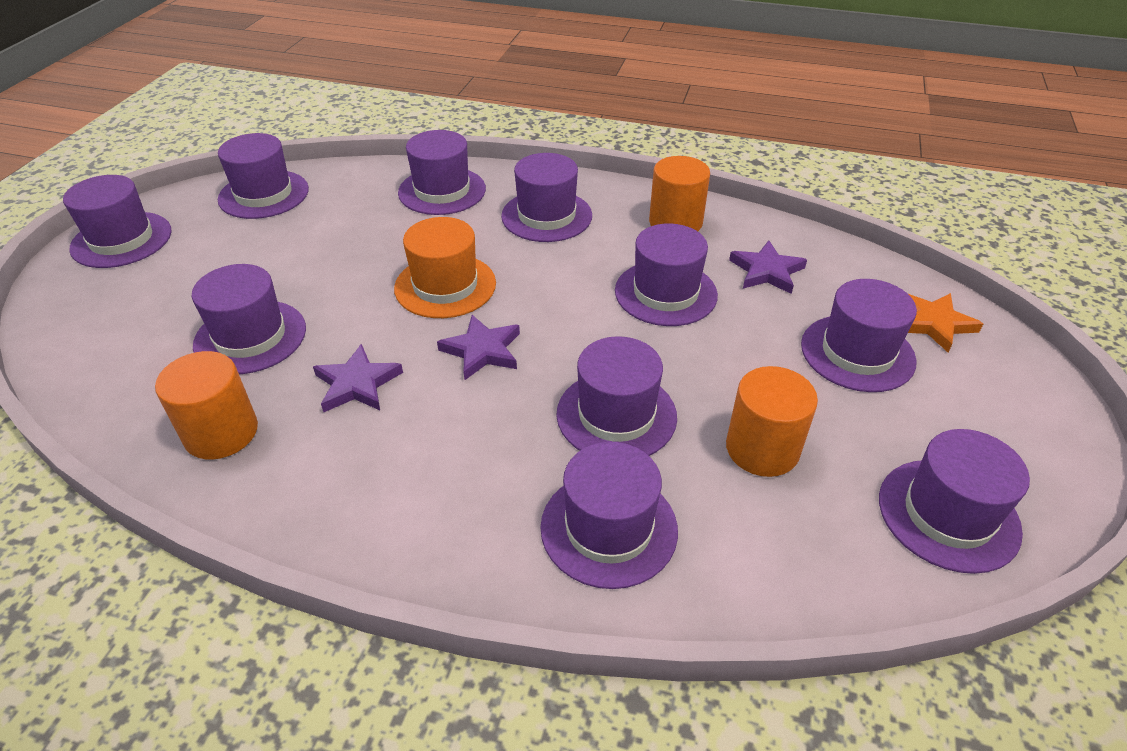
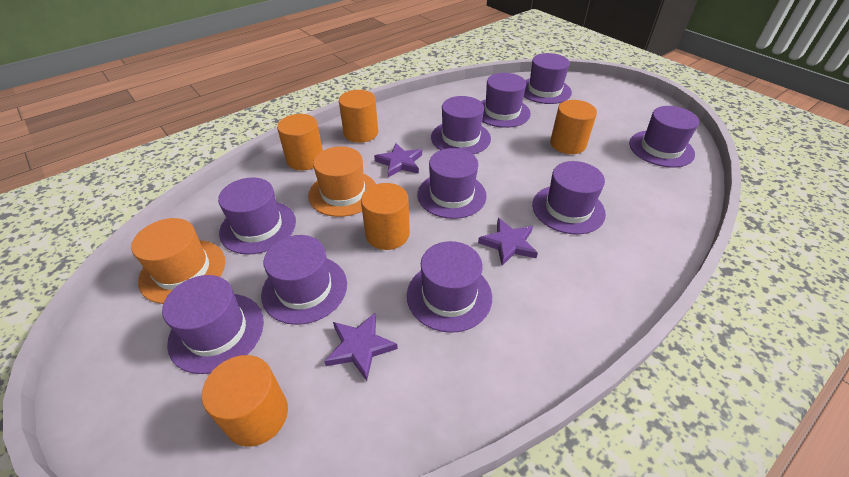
orange cylinder: 3 -> 5
orange hat: 1 -> 2
orange star: 1 -> 0

